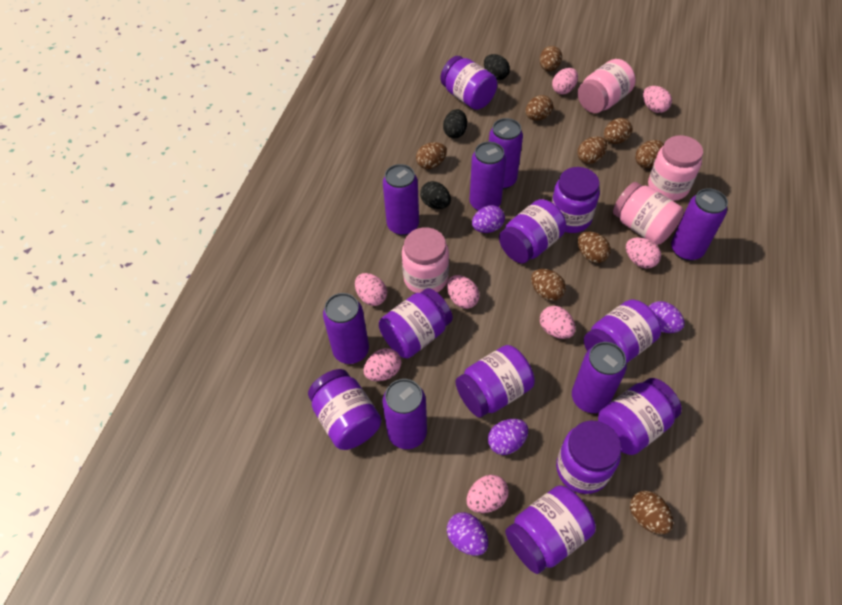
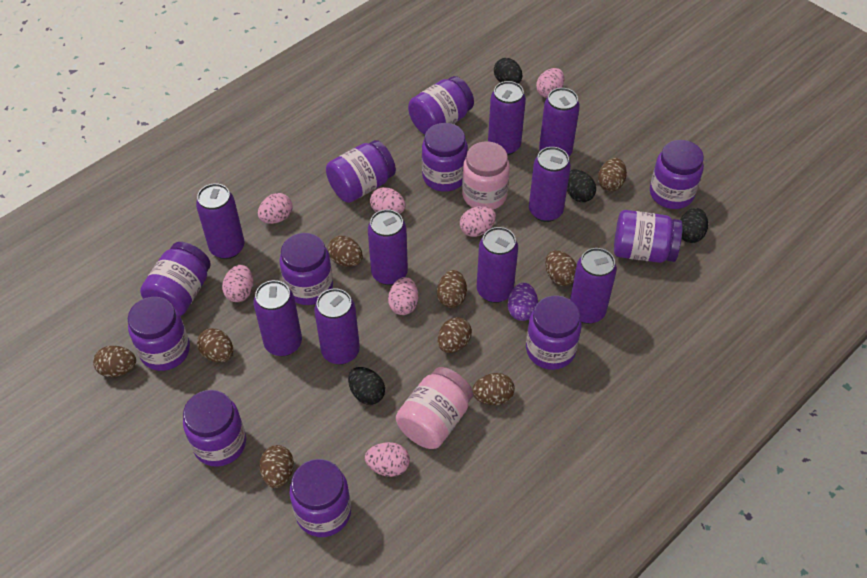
black egg: 3 -> 4
pink egg: 8 -> 7
pink jar: 4 -> 2
purple can: 7 -> 9
purple egg: 4 -> 1
purple jar: 10 -> 11

